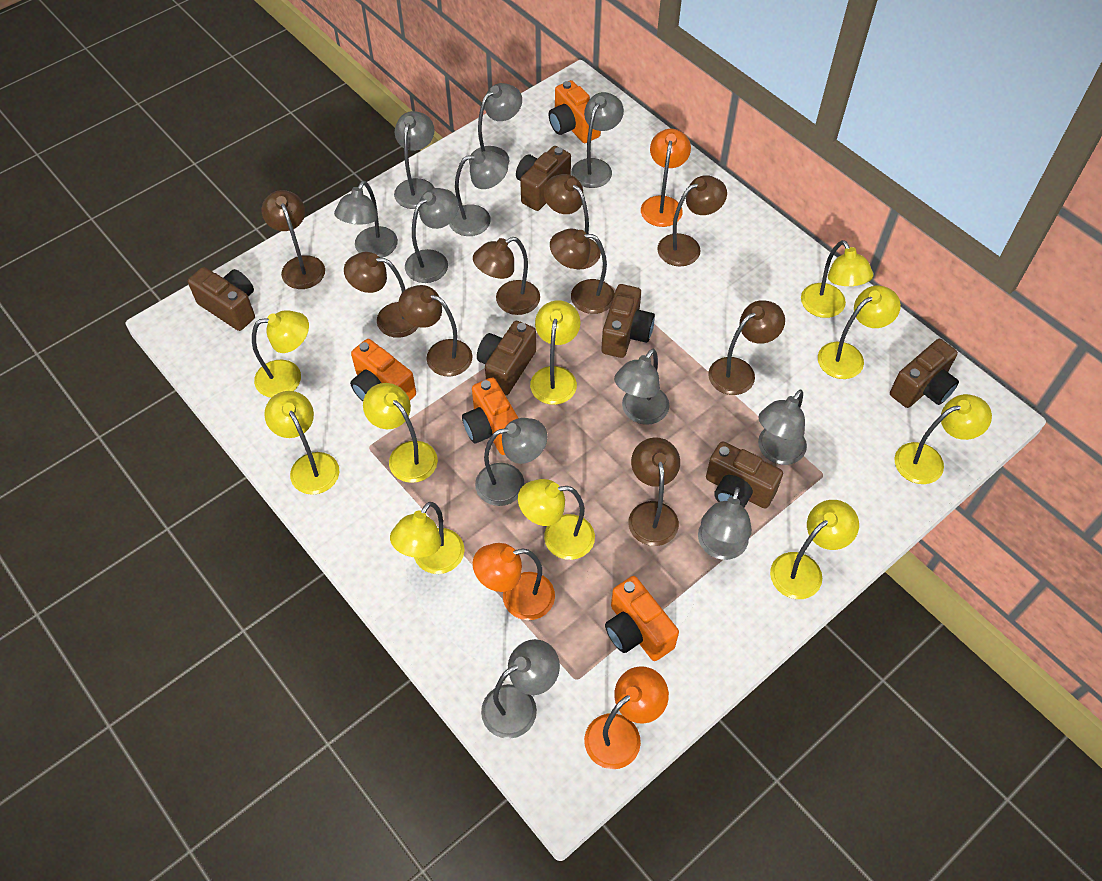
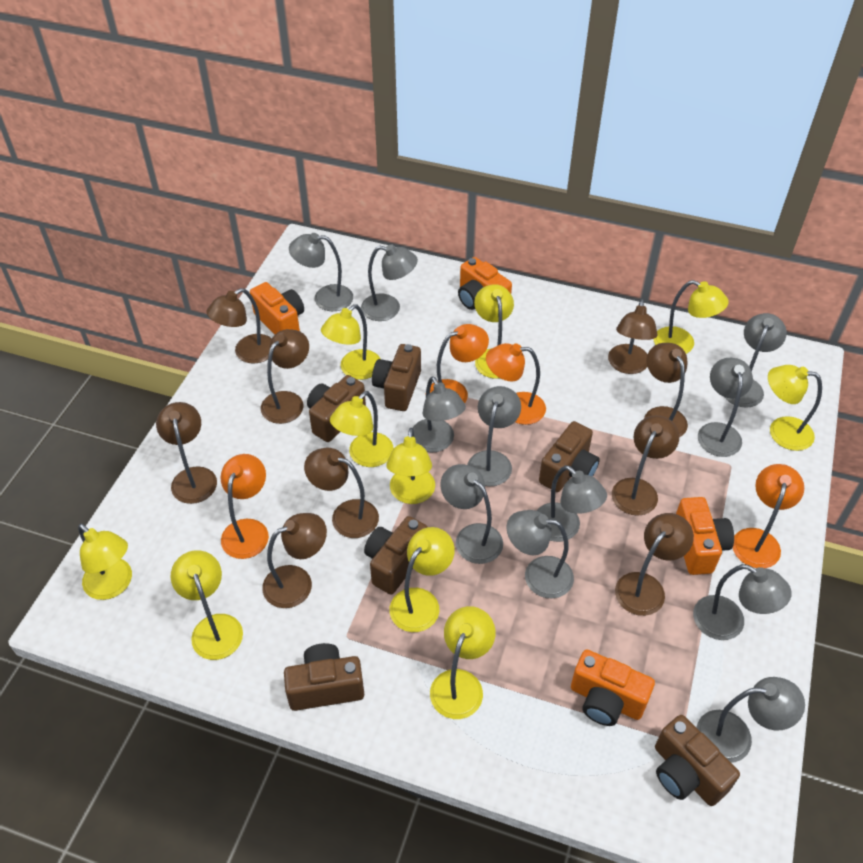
orange lamp: 3 -> 4

